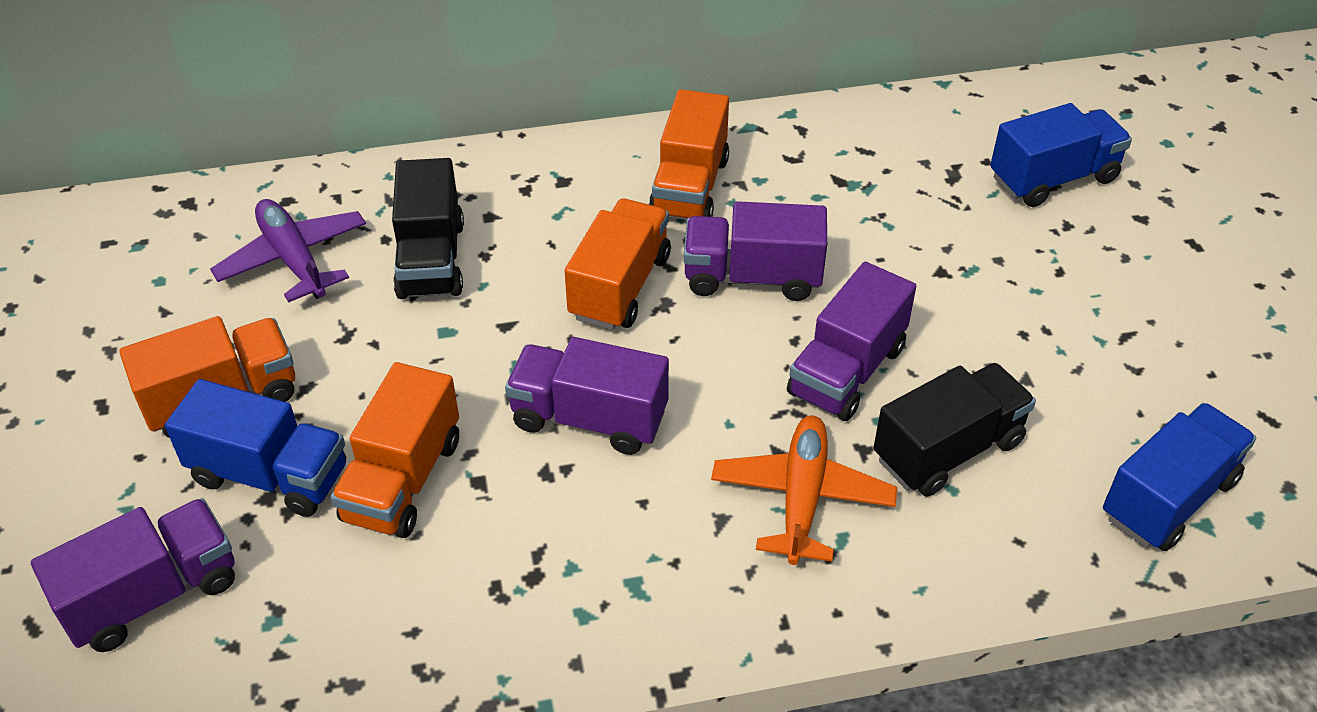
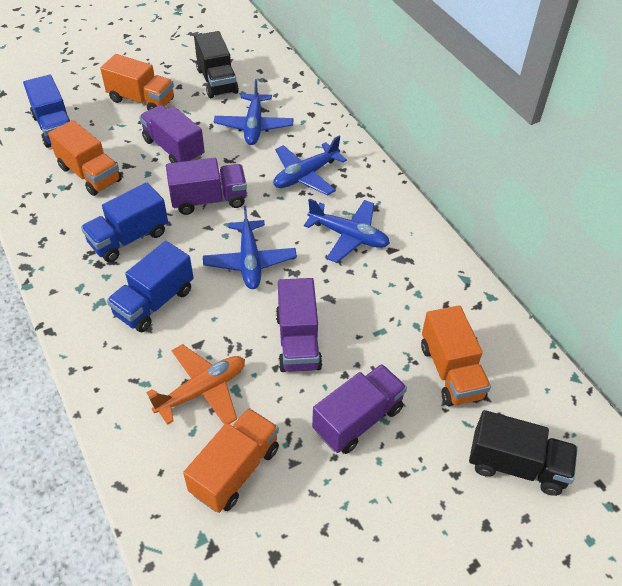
blue plane: 0 -> 4
purple plane: 1 -> 0

